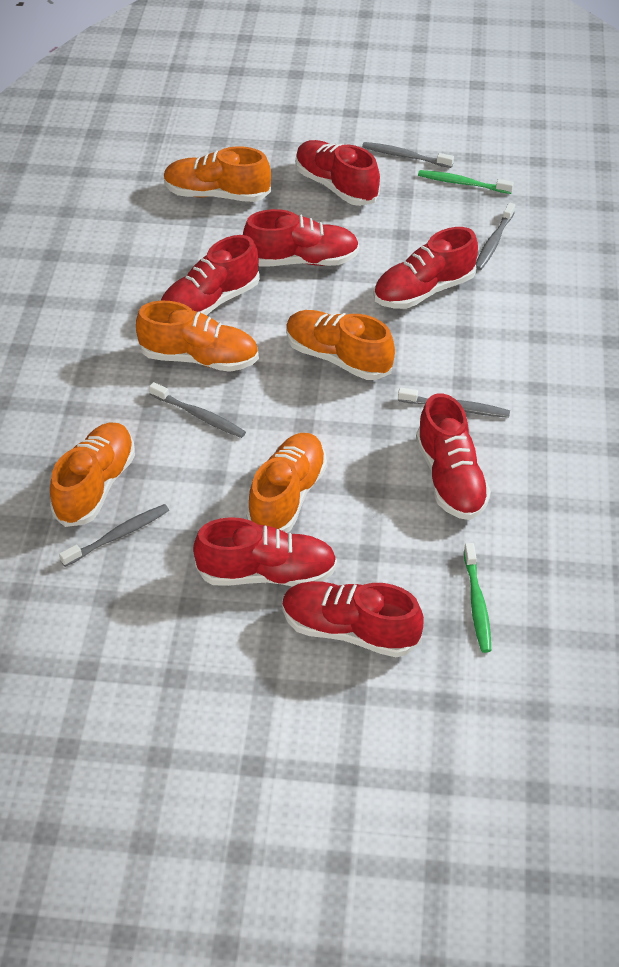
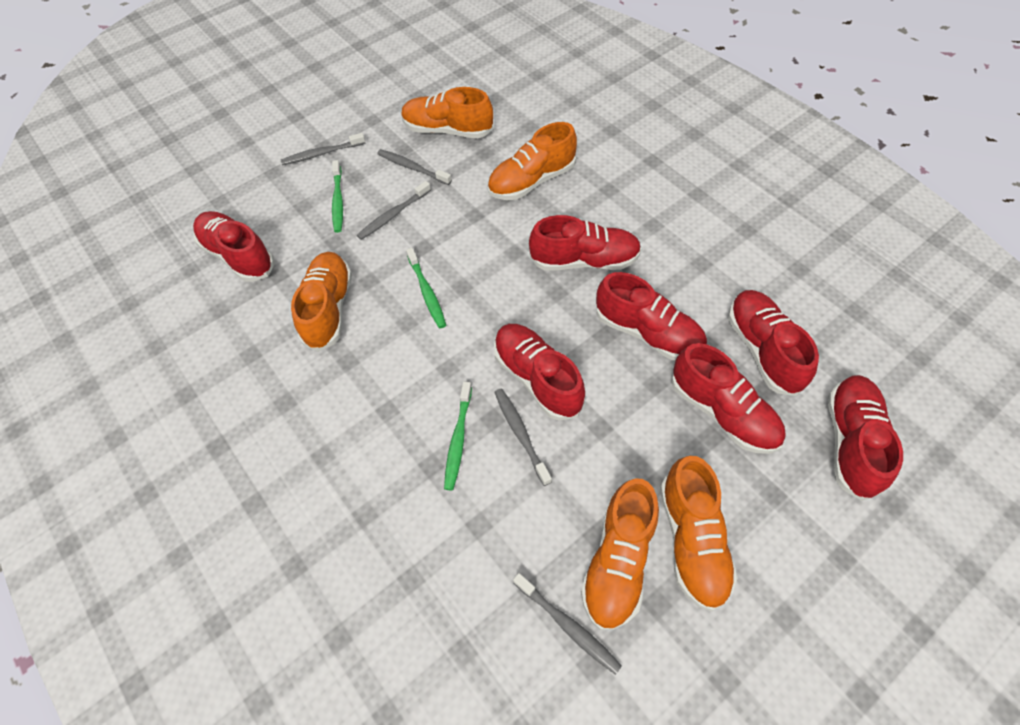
green toothbrush: 2 -> 3

